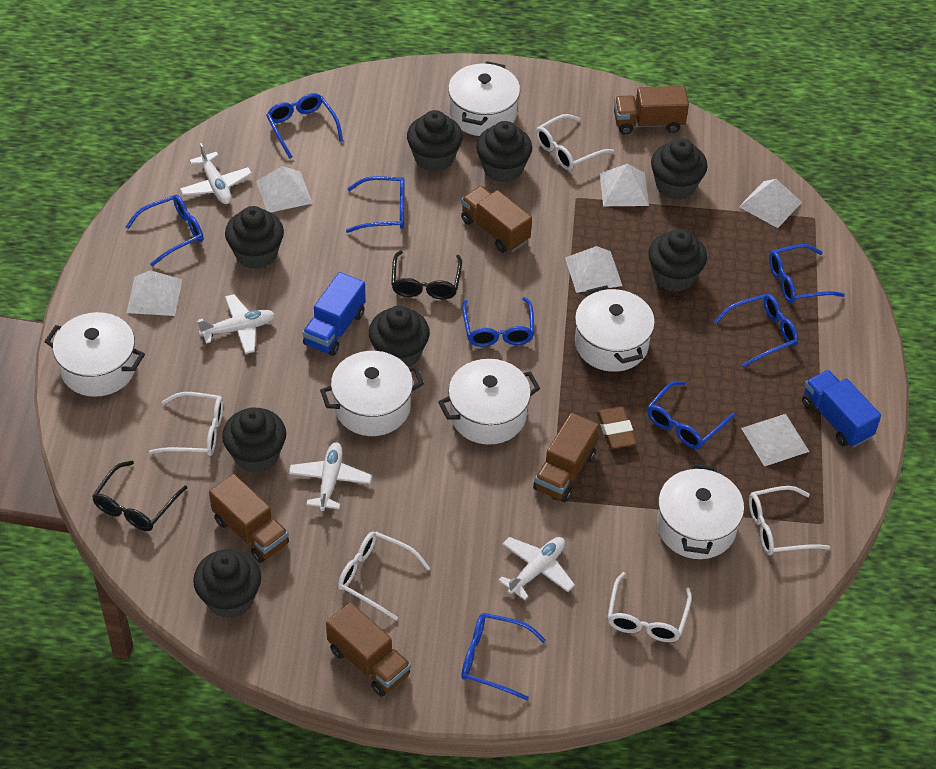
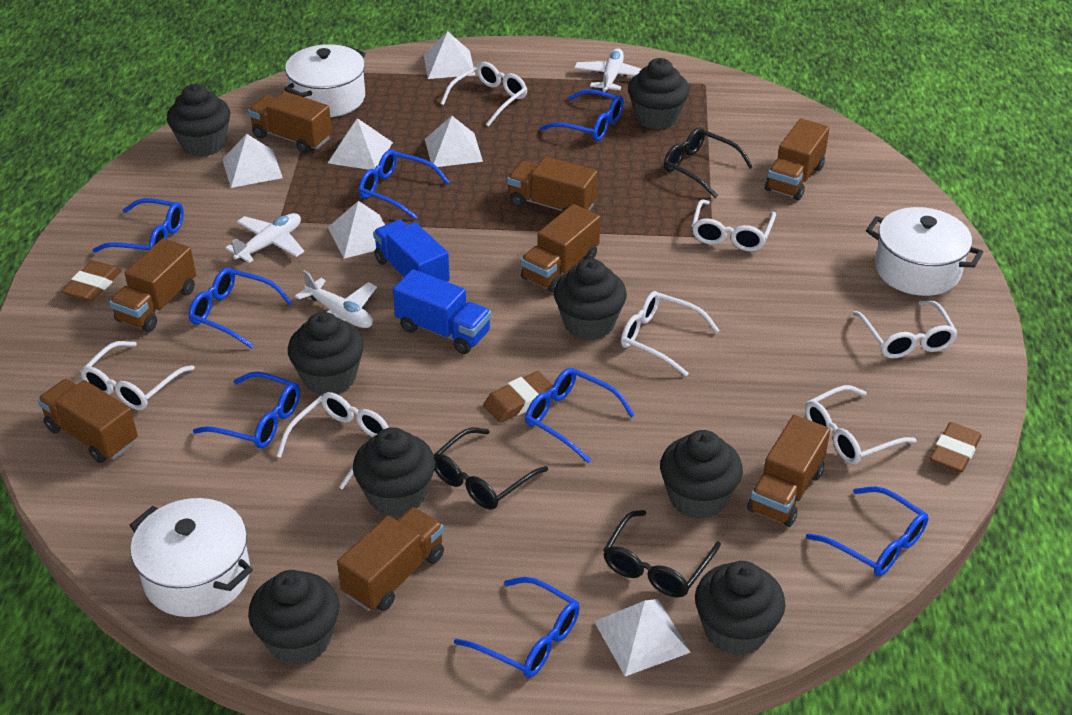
black glasses: 2 -> 3
brown eraser: 1 -> 3
brown truck: 5 -> 8
white glasses: 5 -> 7
white plane: 4 -> 3
white pot: 6 -> 3

